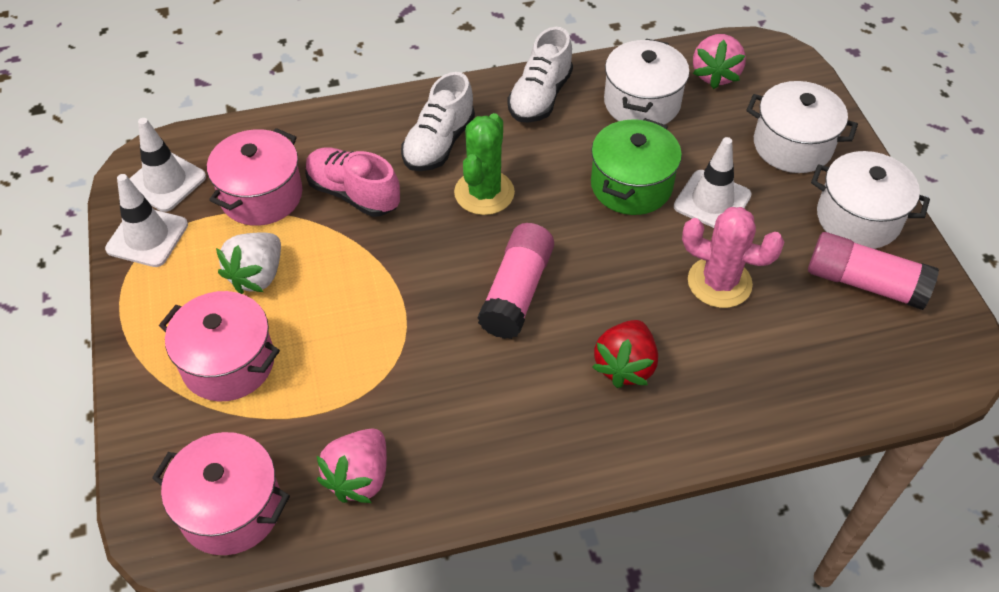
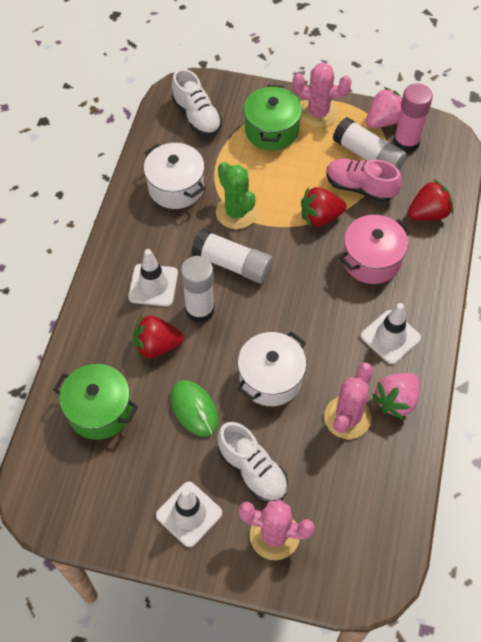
green mouse: 0 -> 1
green pot: 1 -> 2
pink cactus: 1 -> 3
pink glue stick: 2 -> 1
pink pot: 3 -> 1
red strawberry: 1 -> 3
white glue stick: 0 -> 3
white pot: 3 -> 2
white strawberry: 1 -> 0

